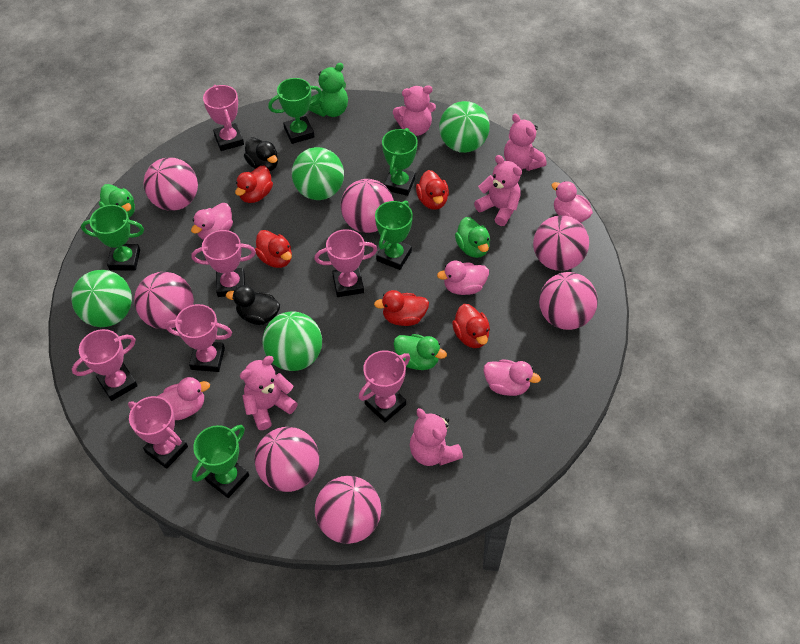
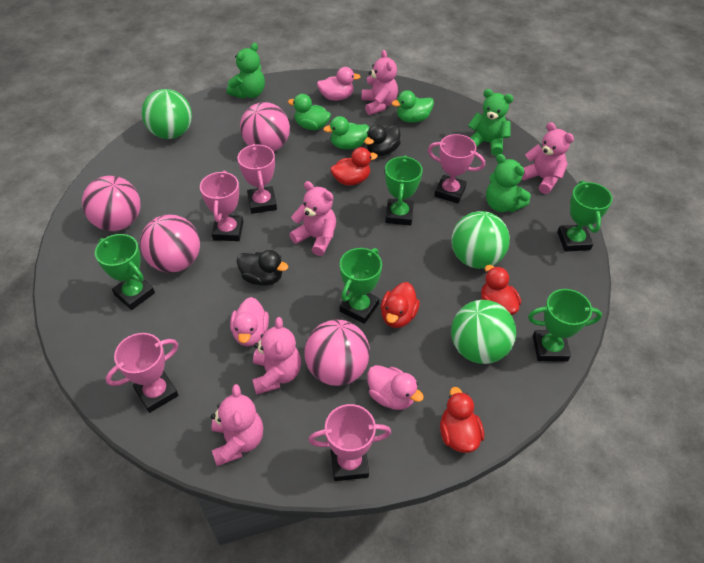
green ball: 4 -> 3
green teddy bear: 1 -> 3
pink ball: 7 -> 4
pink duck: 5 -> 3
pink trophy: 7 -> 5
red duck: 5 -> 4

